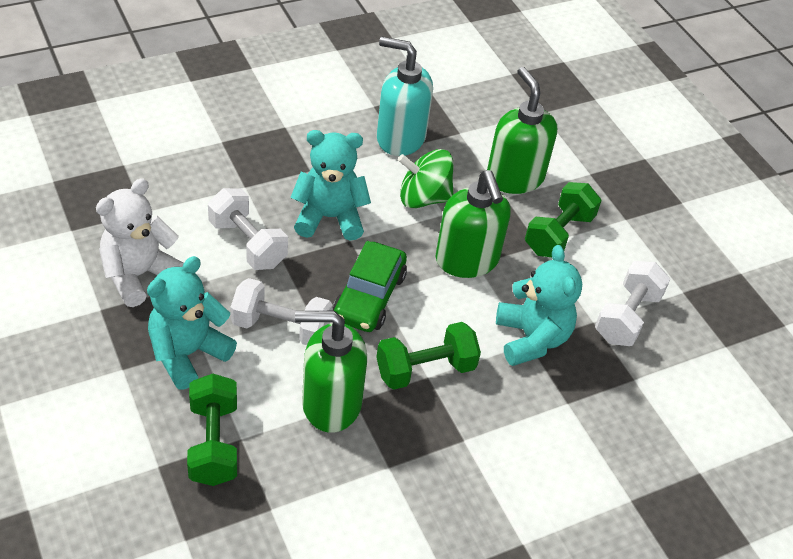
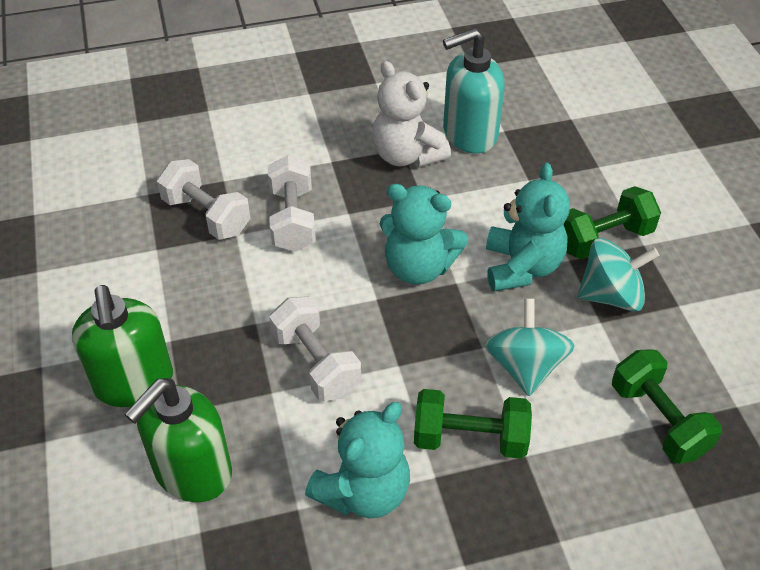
green car: 1 -> 0
green soap dispenser: 3 -> 2
green spinning top: 1 -> 0
turquoise spinning top: 0 -> 2

